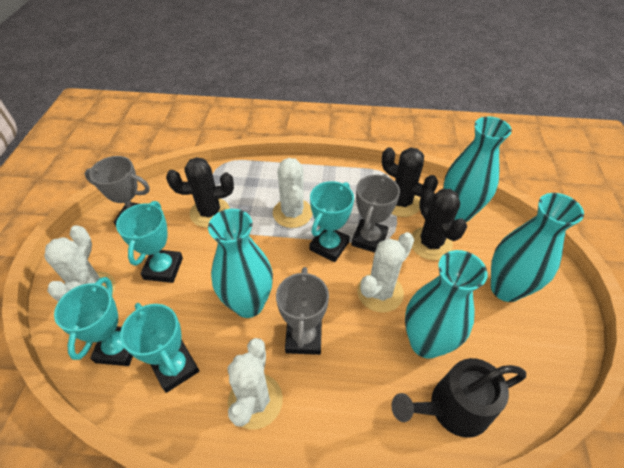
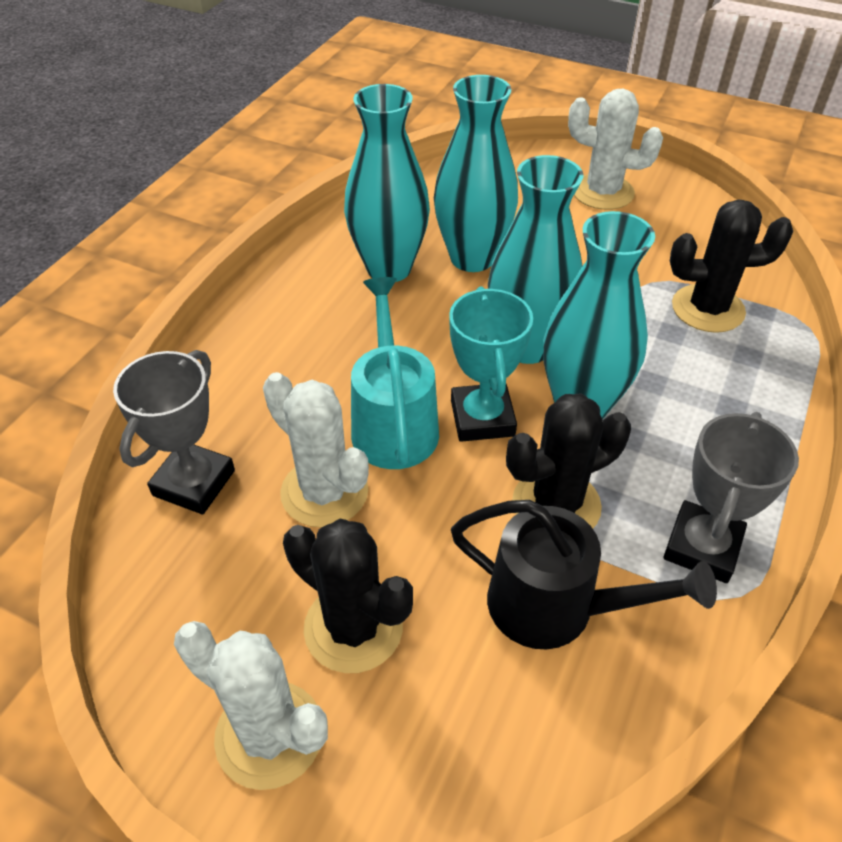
grey trophy: 3 -> 2
turquoise trophy: 4 -> 1
turquoise watering can: 0 -> 1
white cactus: 4 -> 3

